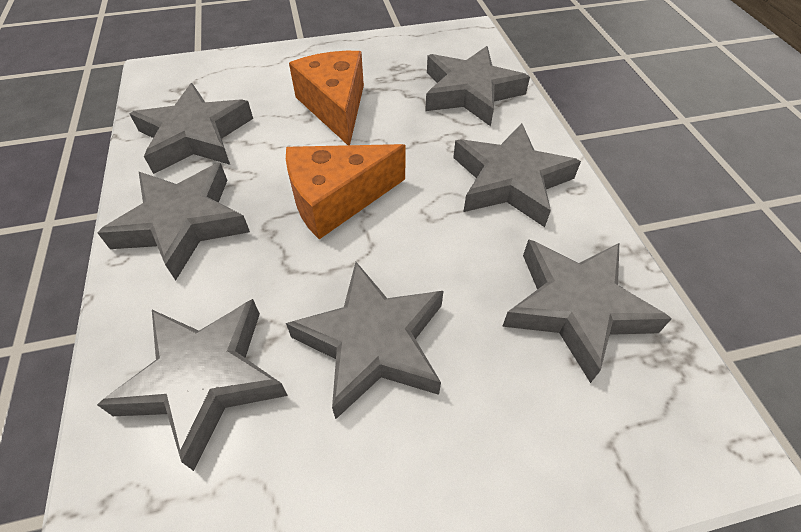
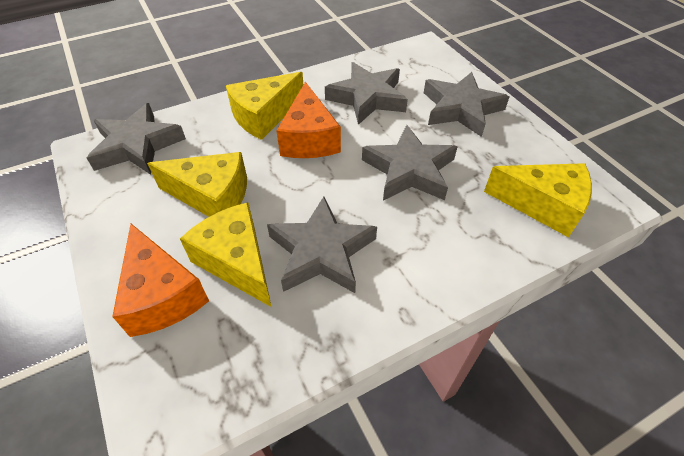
grey star: 7 -> 5
yellow cheese: 0 -> 4

